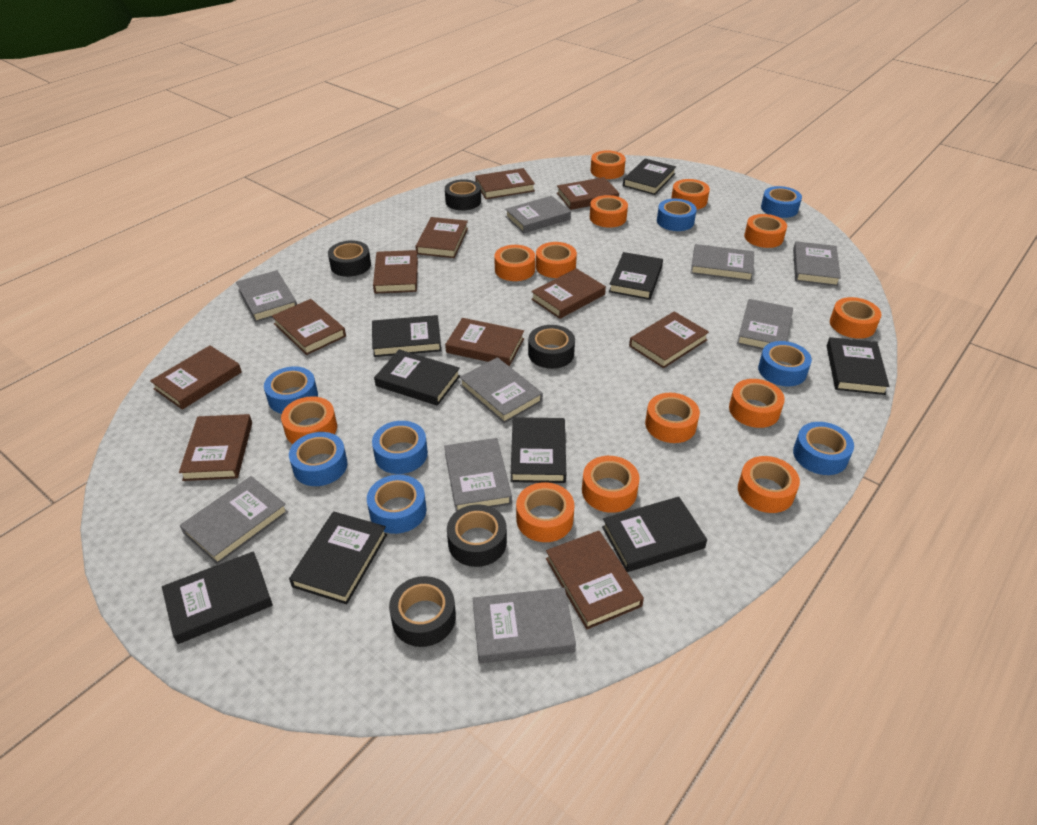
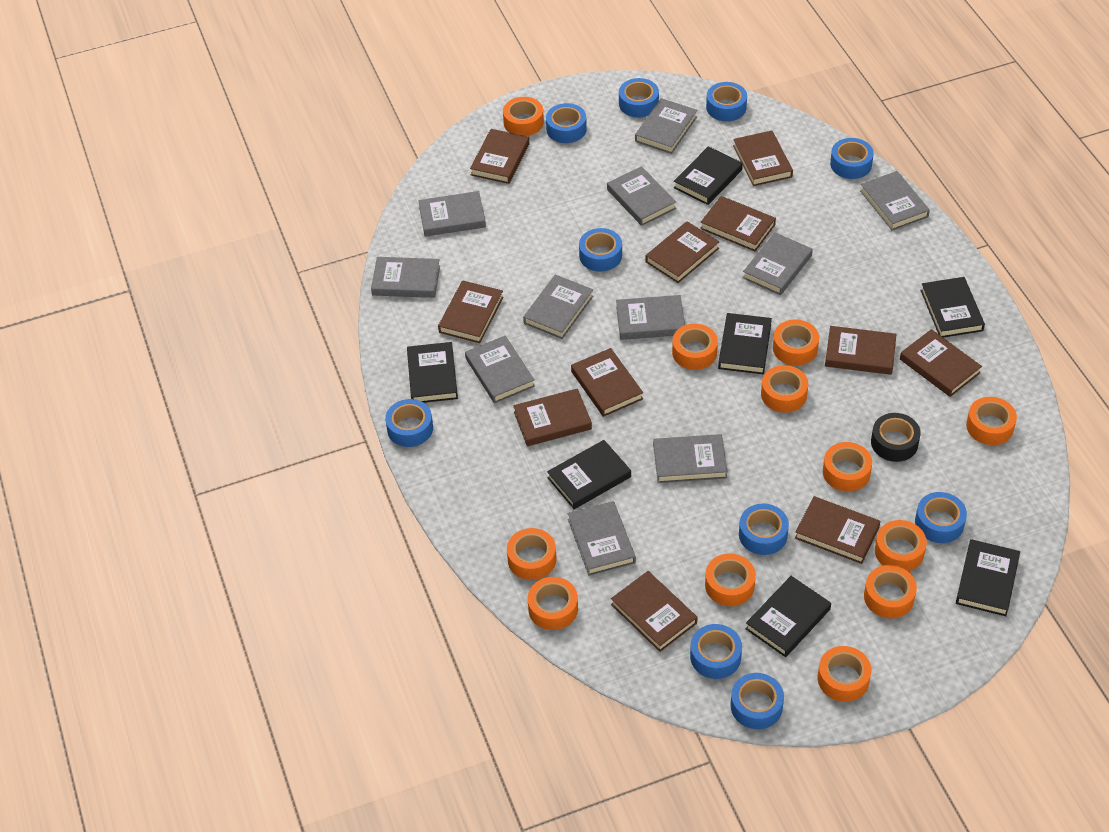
black book: 9 -> 7
black tape: 5 -> 1
blue tape: 8 -> 10
grey book: 9 -> 11
orange tape: 13 -> 12

